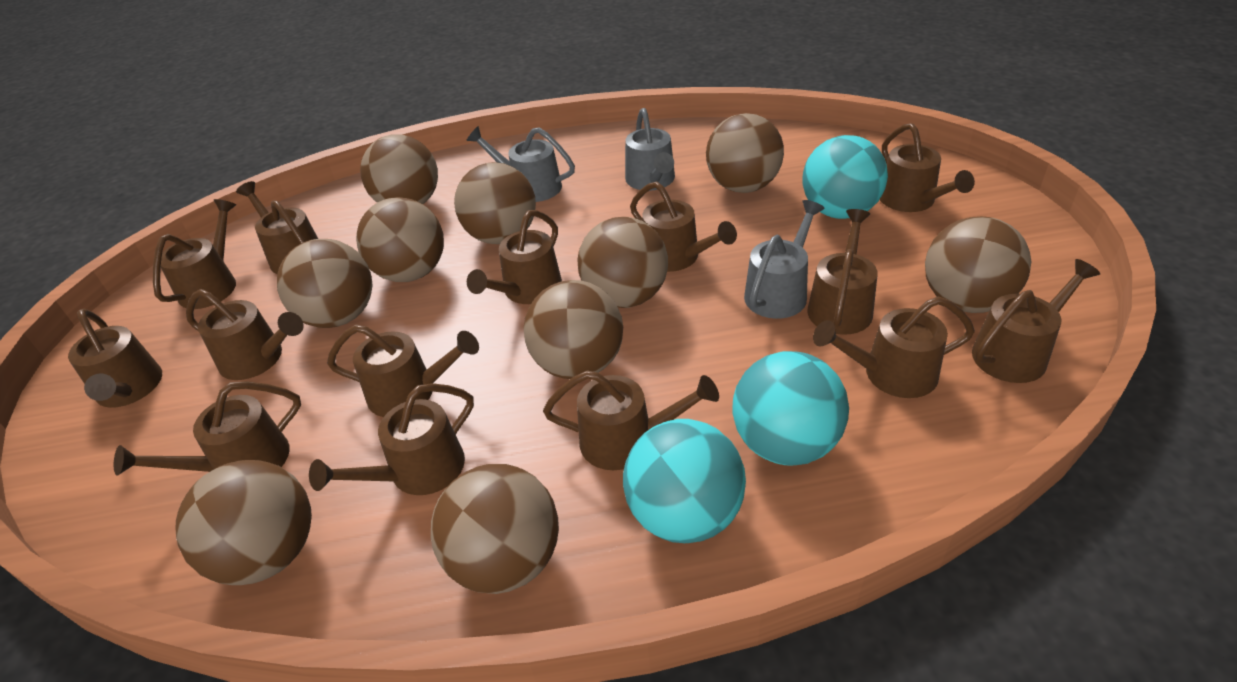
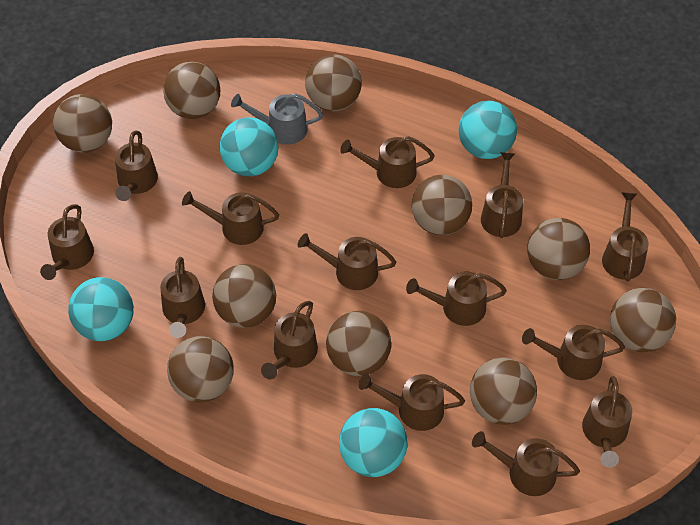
grey watering can: 3 -> 1
turquoise ball: 3 -> 4

